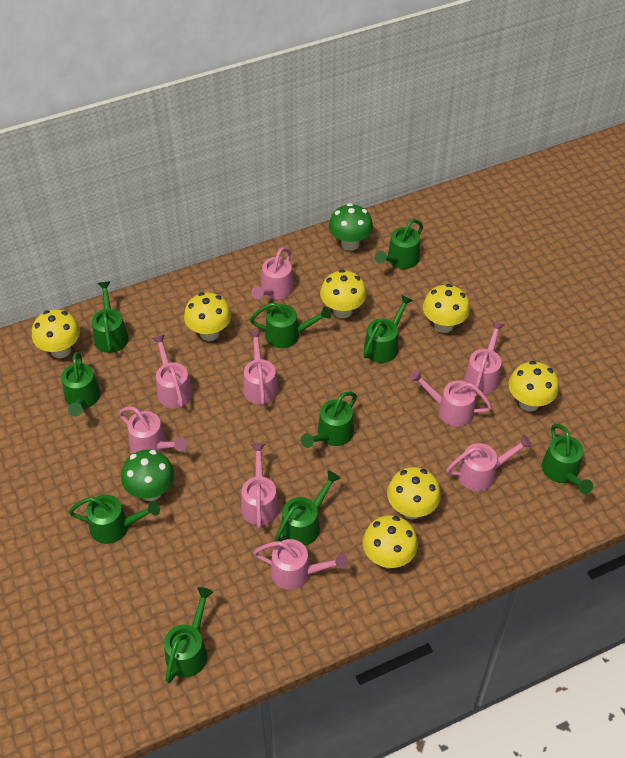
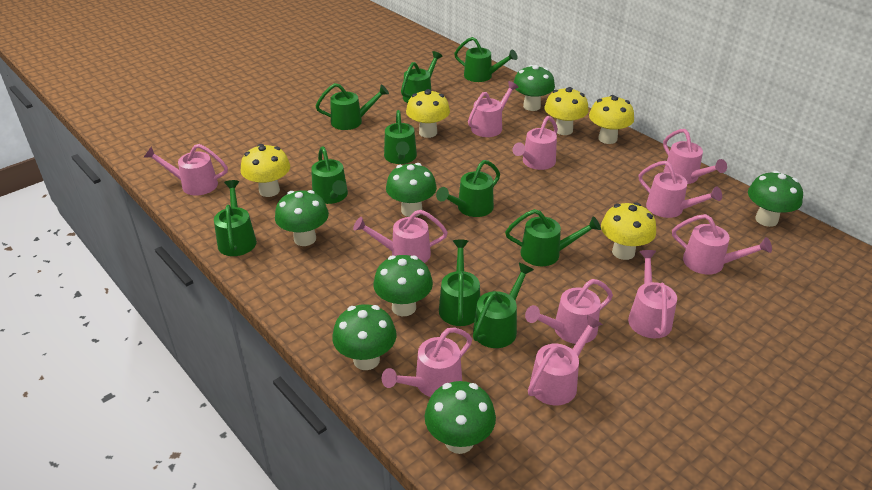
green mushroom: 2 -> 7
pink watering can: 9 -> 11
yellow mushroom: 7 -> 5

